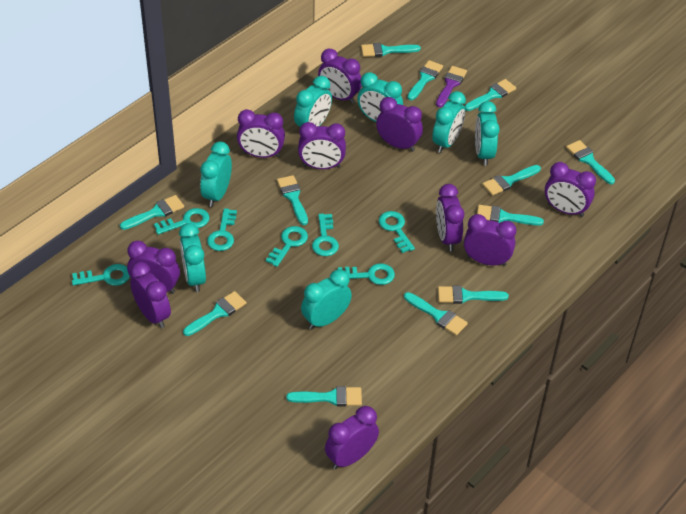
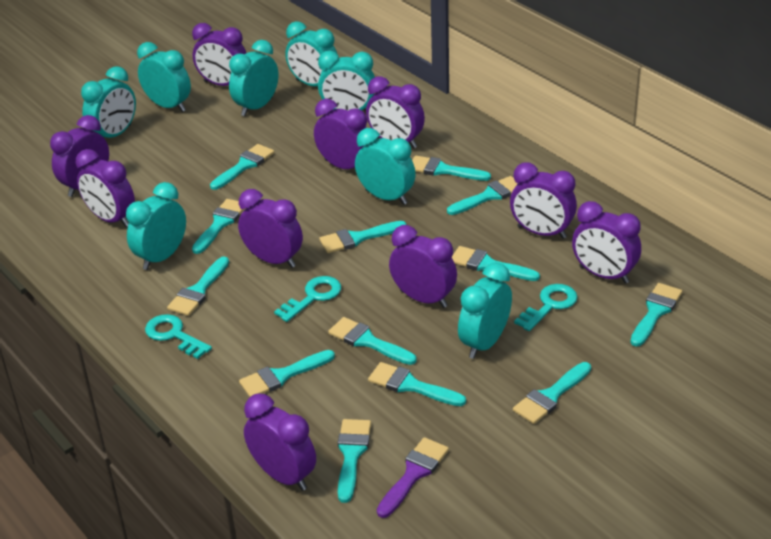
turquoise brush: 12 -> 13
turquoise clock: 7 -> 8
turquoise key: 7 -> 3

